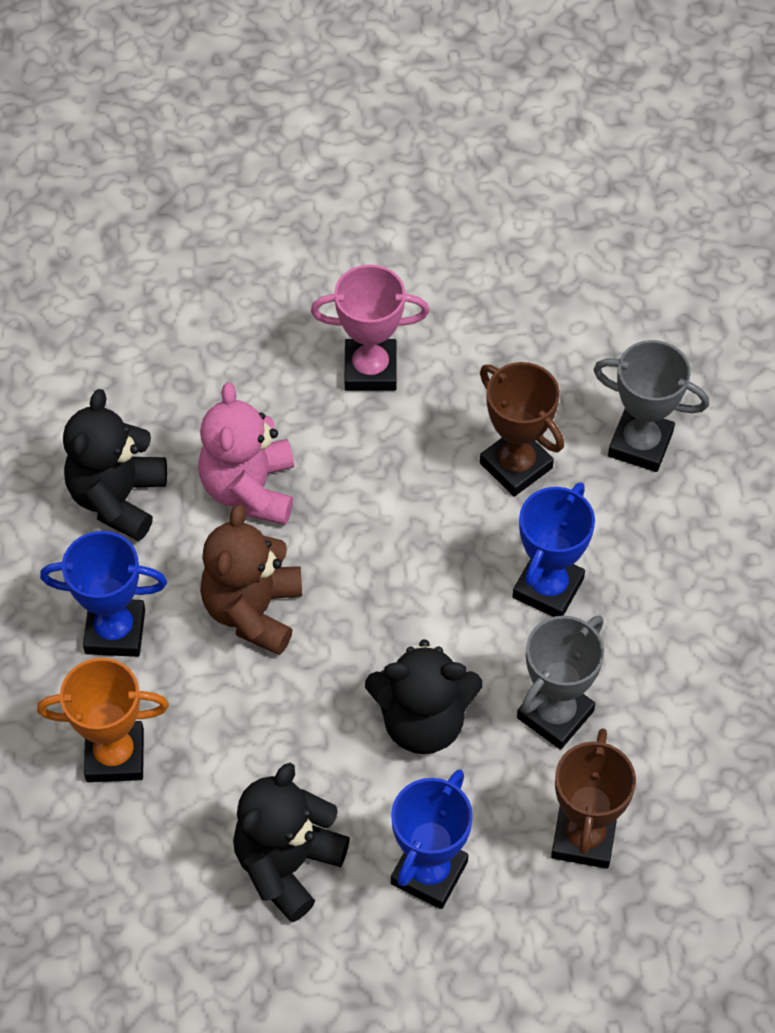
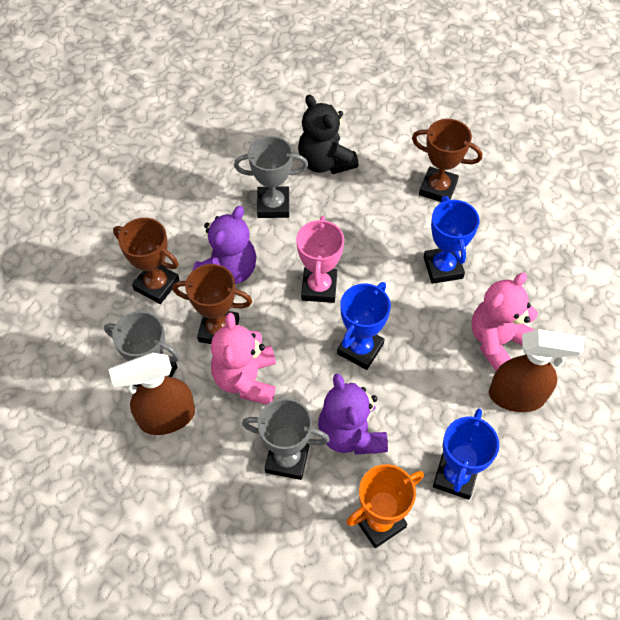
black teddy bear: 3 -> 1
brown spray bottle: 0 -> 2
brown teddy bear: 1 -> 0
brown trophy: 2 -> 3
grey trophy: 2 -> 3
pink teddy bear: 1 -> 2
purple teddy bear: 0 -> 2

